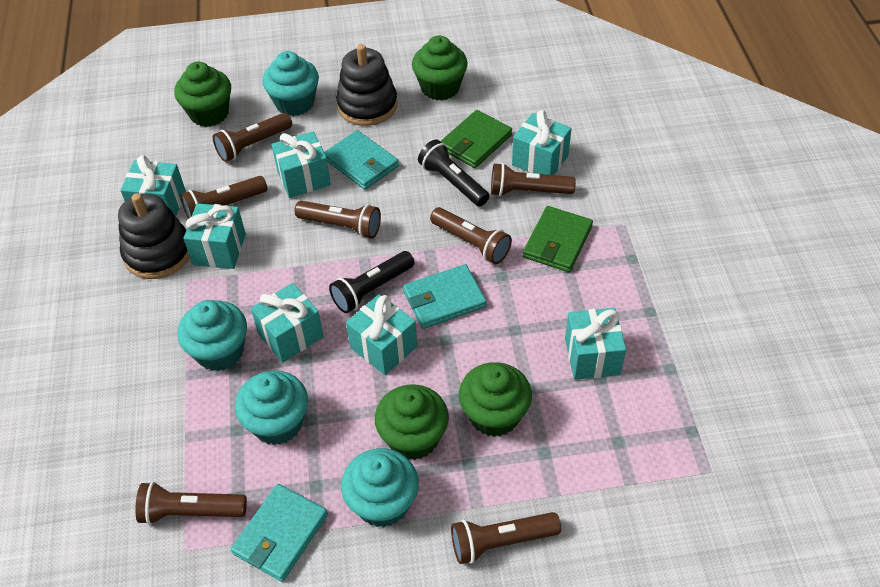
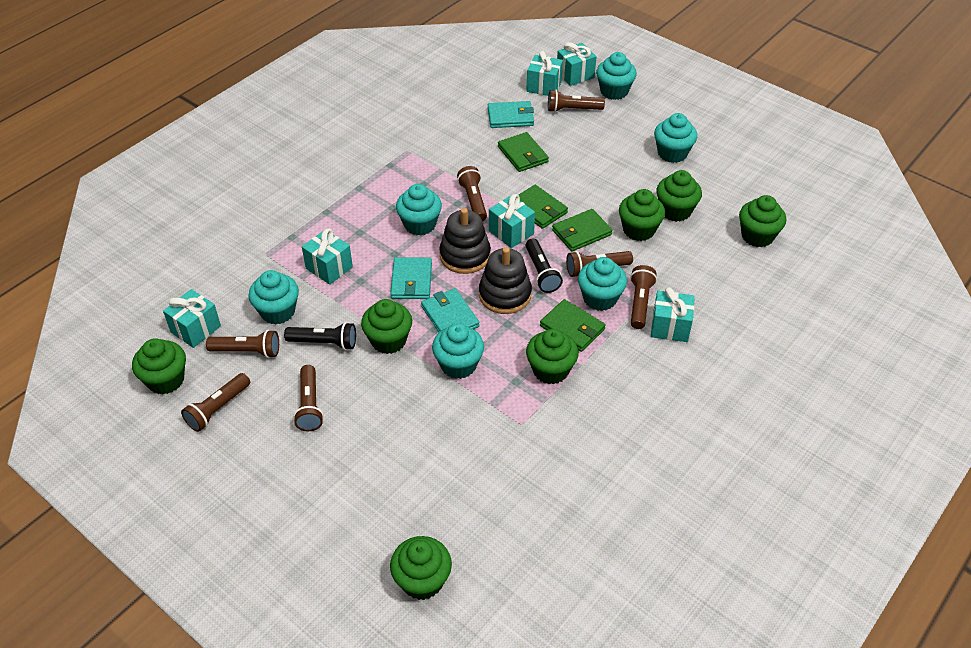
green cupcake: 4 -> 7
green wallet: 2 -> 4
turquoise cupcake: 4 -> 6
turquoise gift: 7 -> 6

